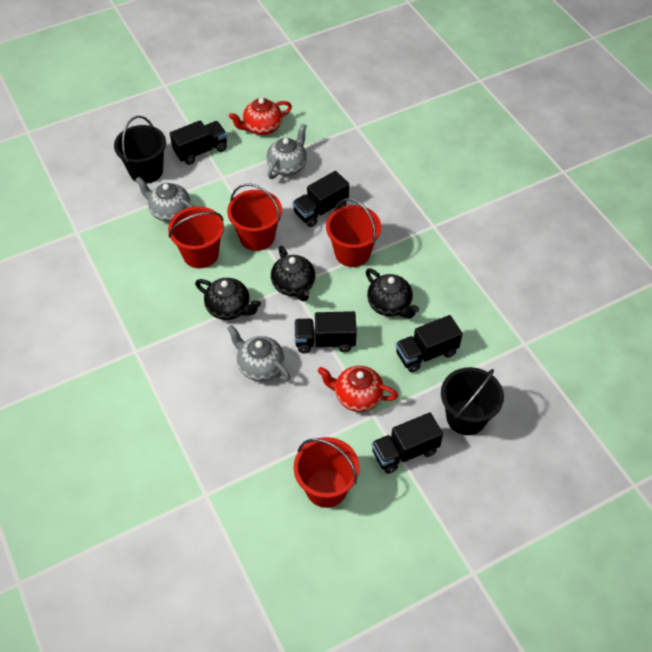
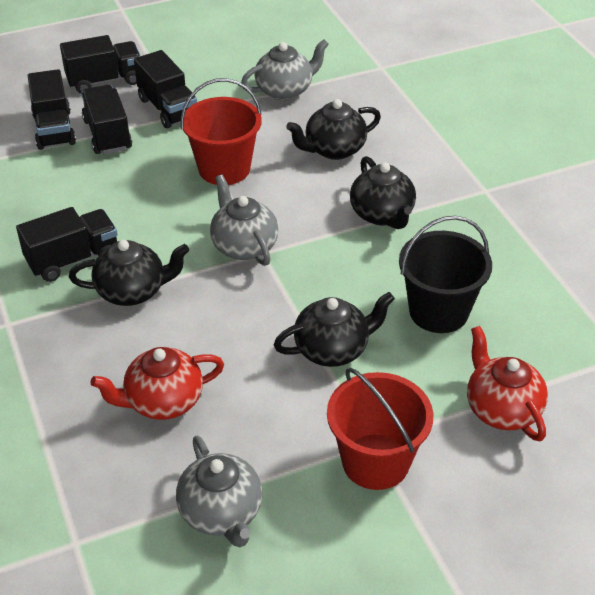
black bucket: 2 -> 1
black teapot: 3 -> 4
red bucket: 4 -> 2

